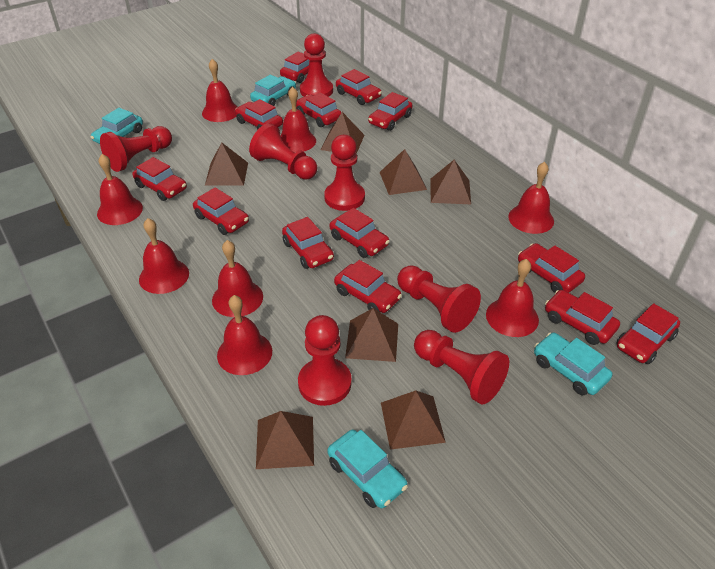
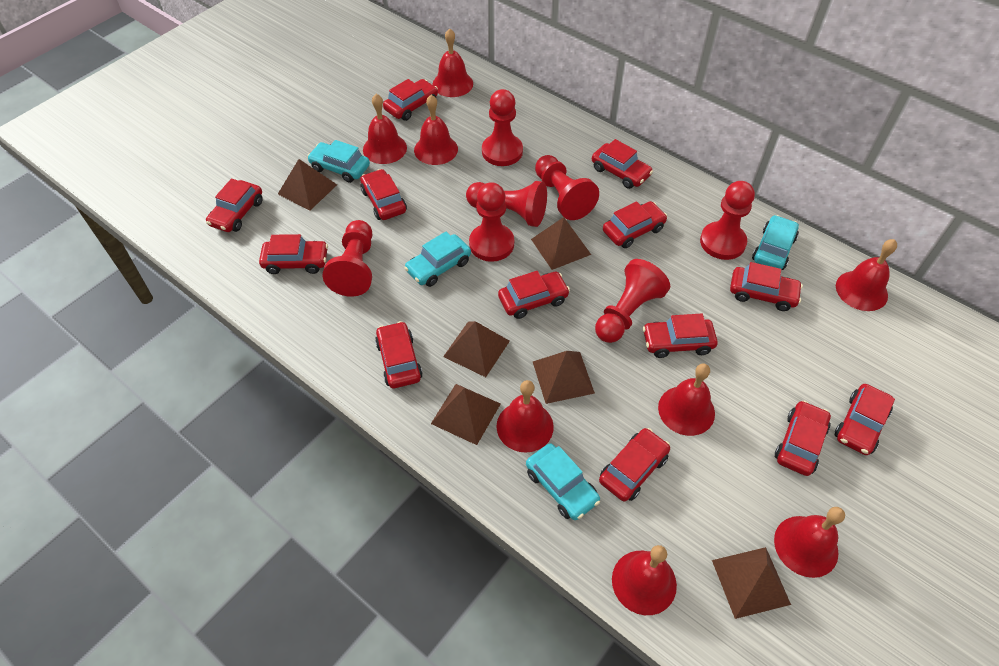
brown pyramid: 7 -> 6

